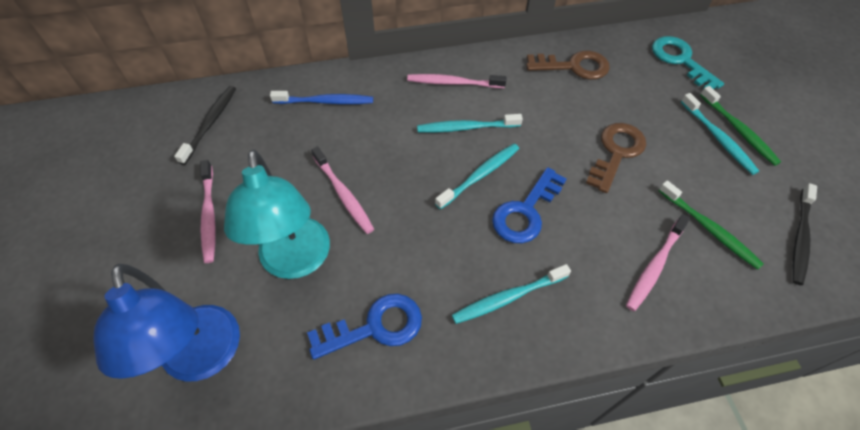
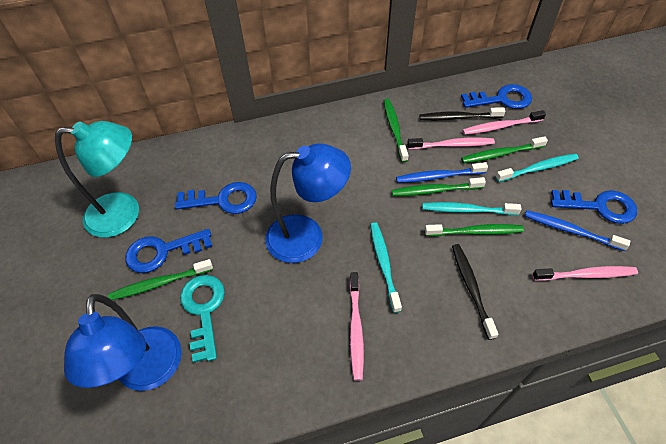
blue key: 2 -> 4
blue lamp: 1 -> 2
blue toothbrush: 1 -> 2
brown key: 2 -> 0
green toothbrush: 2 -> 5
turquoise toothbrush: 4 -> 3

